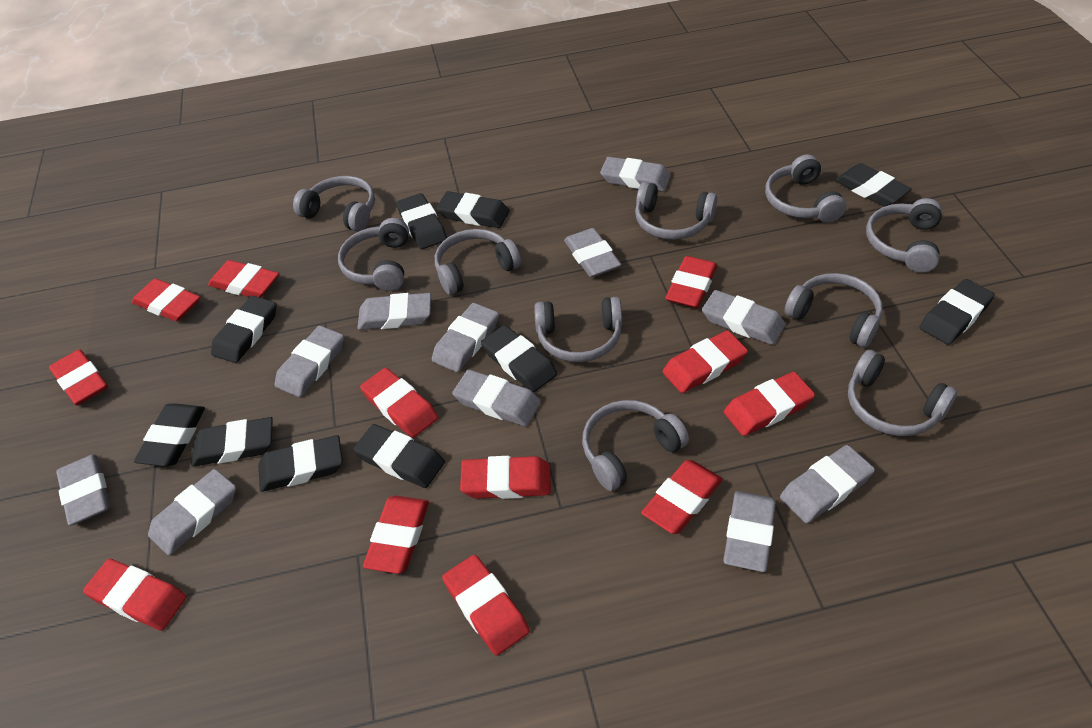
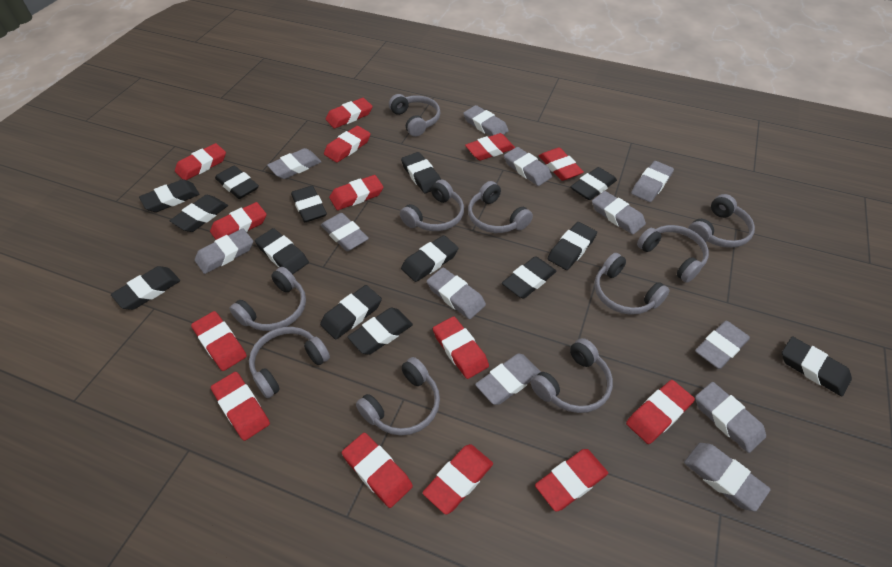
black eraser: 10 -> 14
grey eraser: 11 -> 12
red eraser: 12 -> 14

